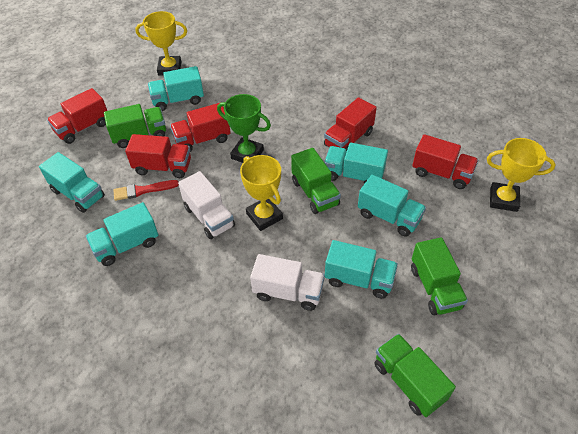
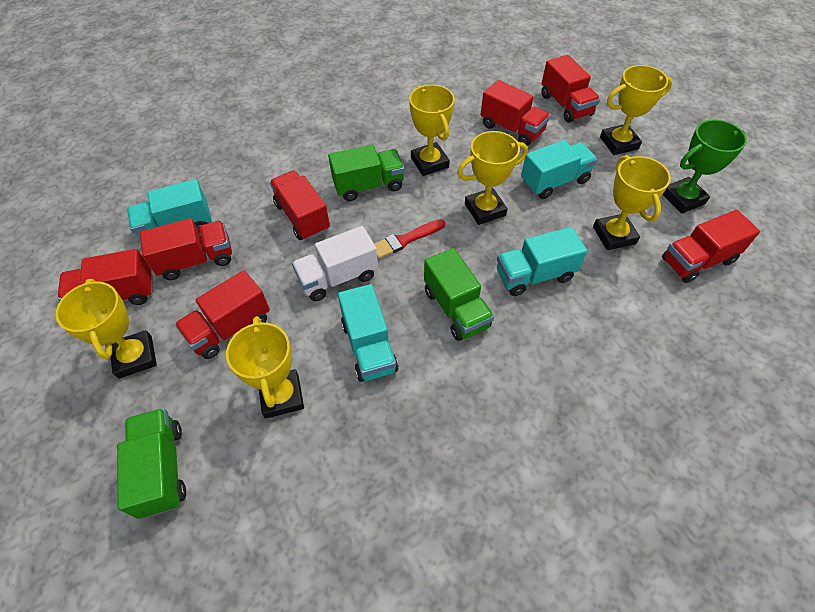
green truck: 4 -> 3
red truck: 5 -> 7
turquoise truck: 6 -> 4
white truck: 2 -> 1
yellow trophy: 3 -> 6

